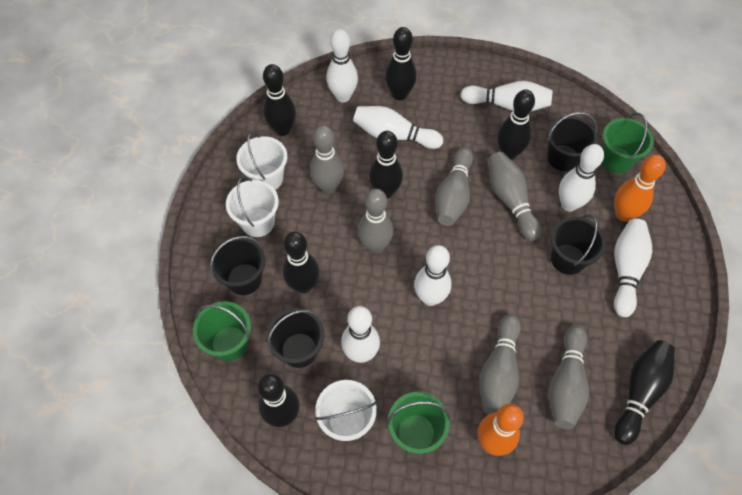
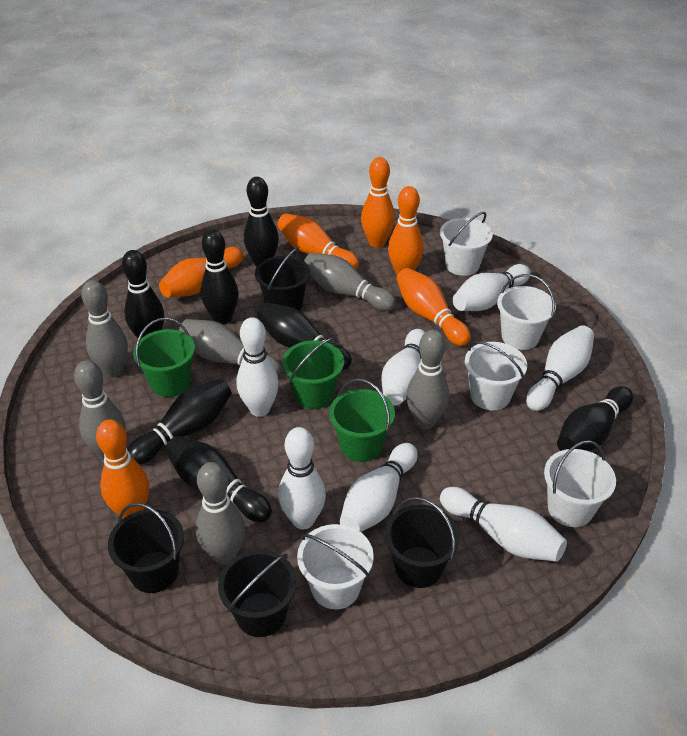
orange bowling pin: 2 -> 6
white bucket: 3 -> 5

